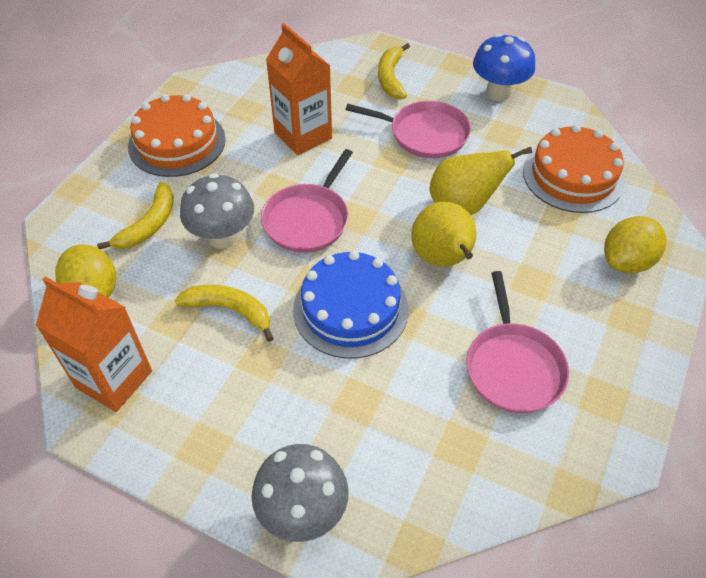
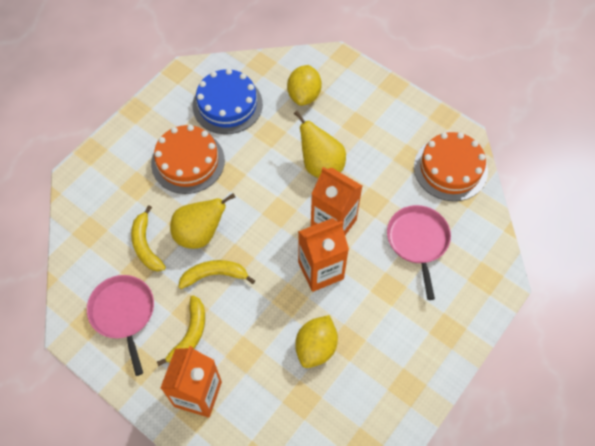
blue mushroom: 1 -> 0
grey mushroom: 2 -> 0
orange carton: 2 -> 3
pink pan: 3 -> 2

